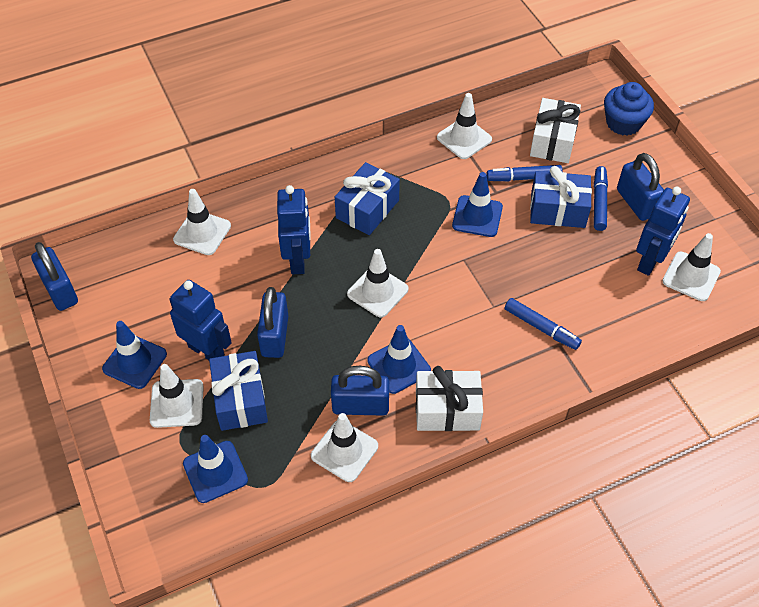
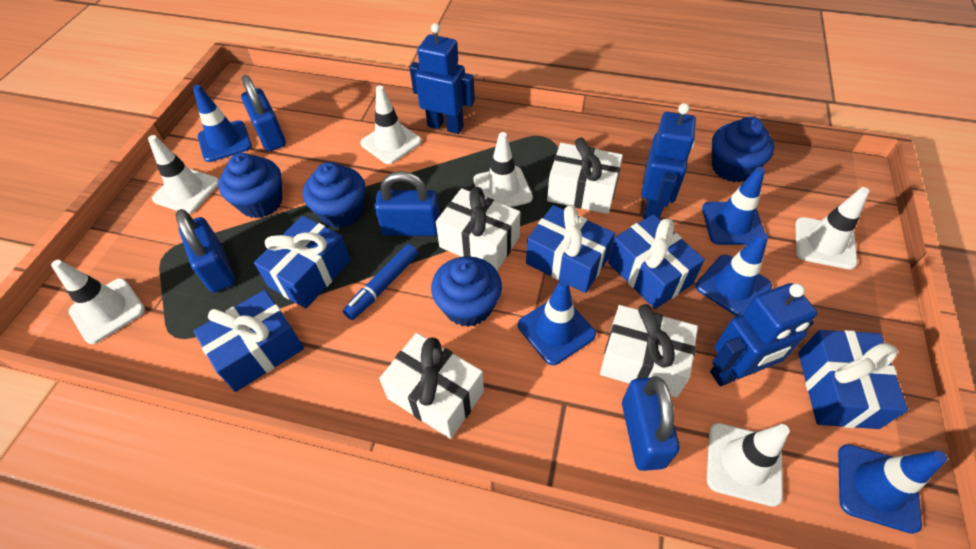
blue cupcake: 1 -> 4
blue gift: 3 -> 5
blue marker: 3 -> 1
blue traffic cone: 4 -> 5
white gift: 2 -> 4

